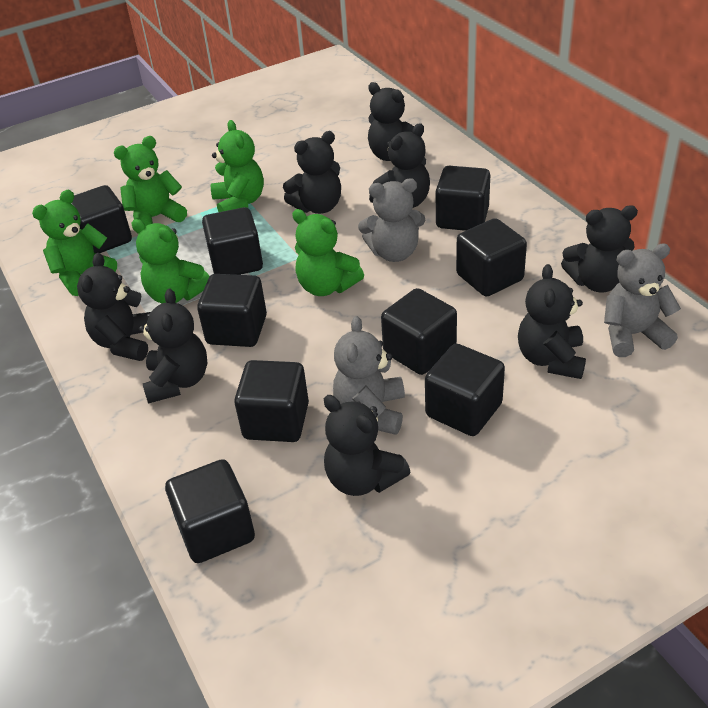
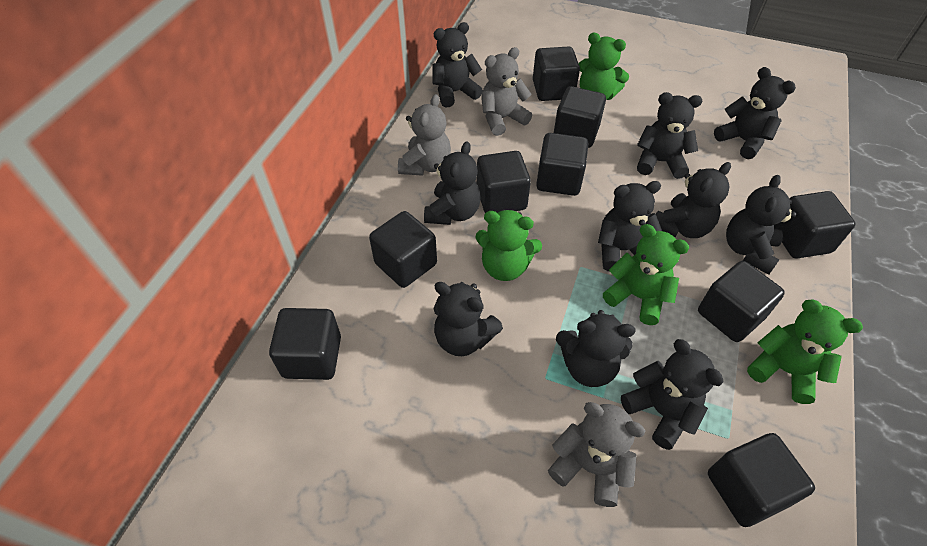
black teddy bear: 8 -> 10
green teddy bear: 5 -> 4

